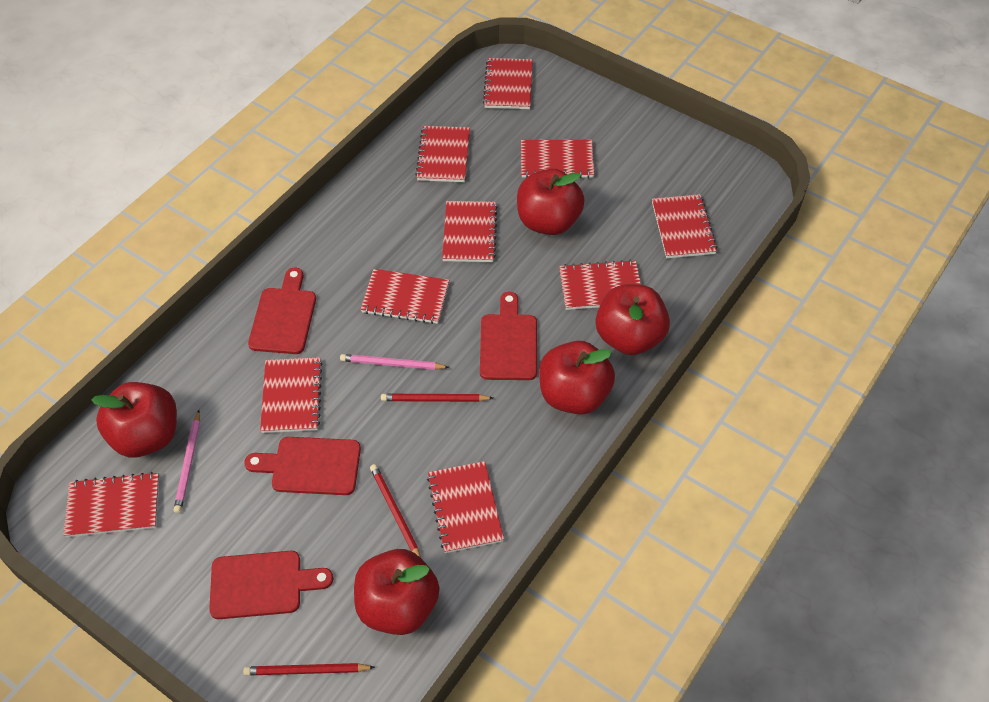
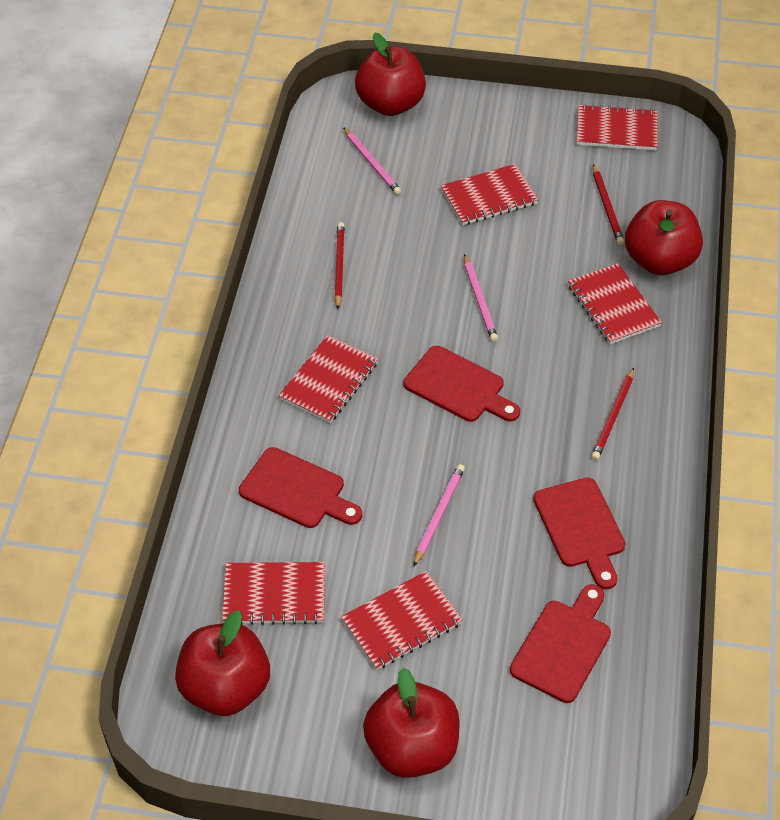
pink pencil: 2 -> 3
red apple: 5 -> 4
red notebook: 10 -> 6

